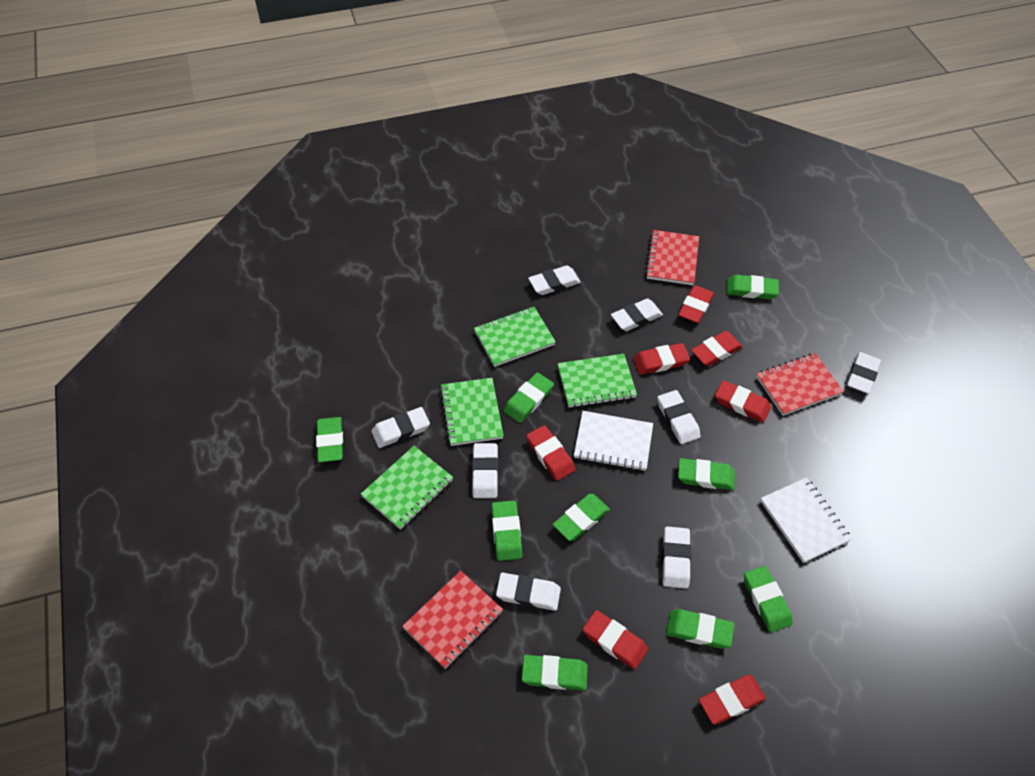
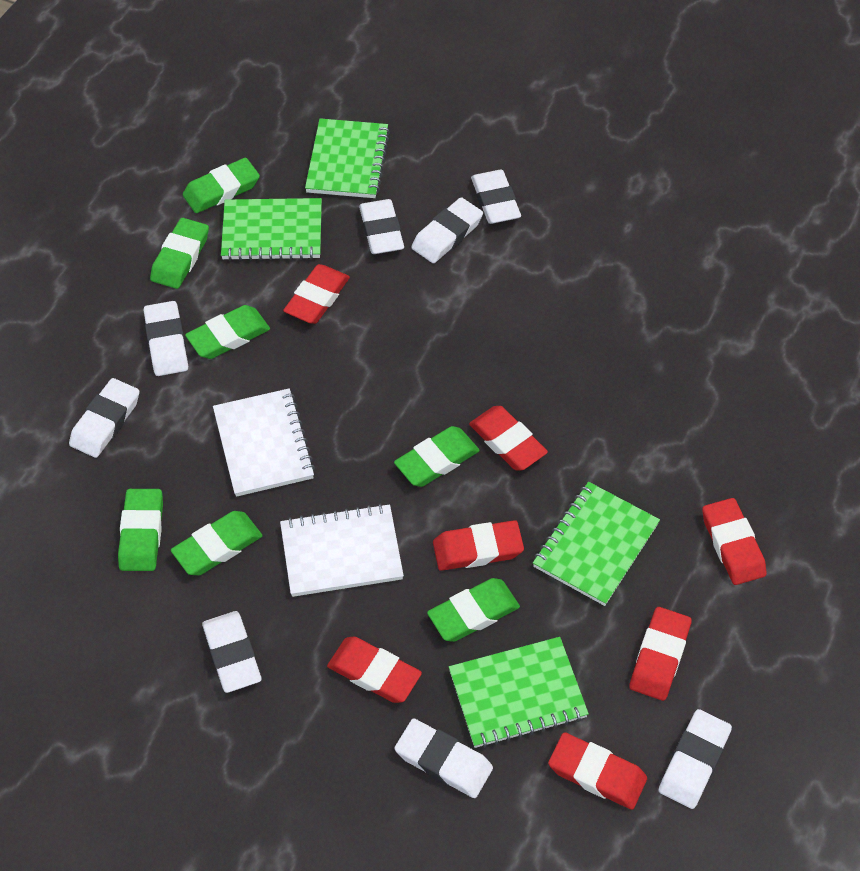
green eraser: 9 -> 7
red notebook: 3 -> 0

